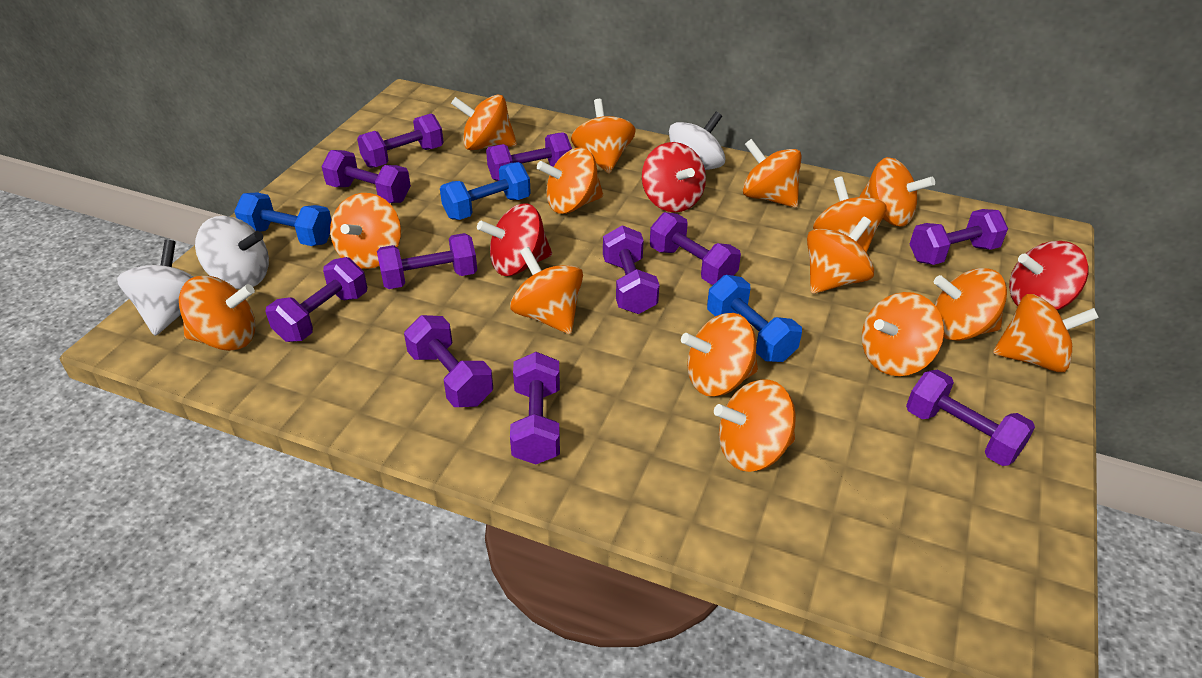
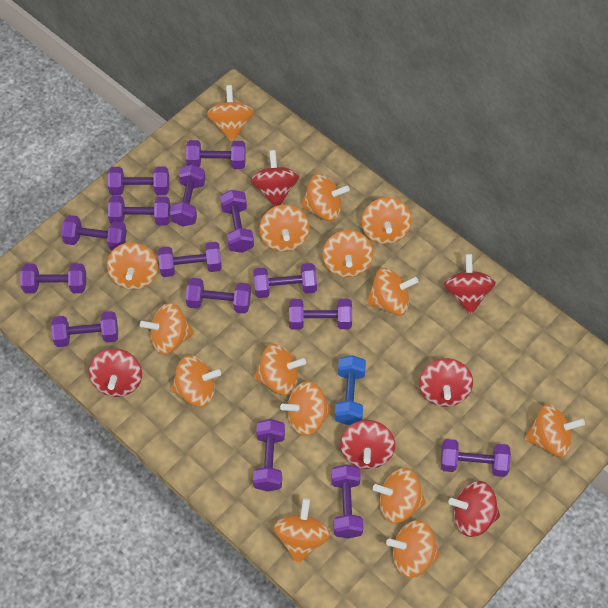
blue dumbbell: 3 -> 1
purple dumbbell: 11 -> 15
red spinning top: 3 -> 6
white spinning top: 3 -> 0

